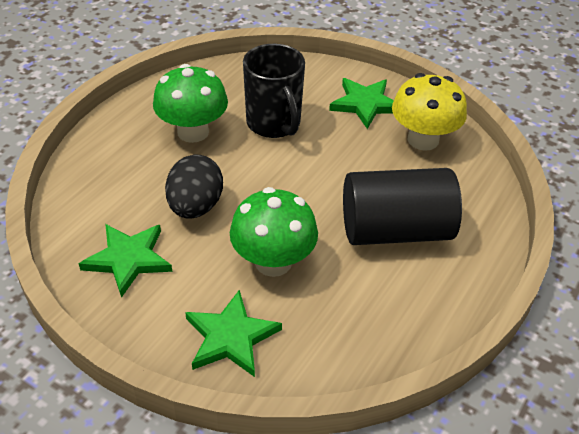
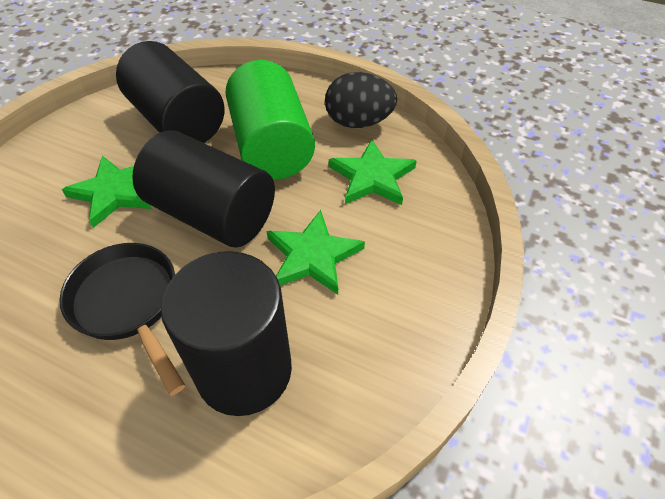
black cylinder: 1 -> 3
black mug: 1 -> 0
black pan: 0 -> 1
green cylinder: 0 -> 1
green mushroom: 2 -> 0
yellow mushroom: 1 -> 0

